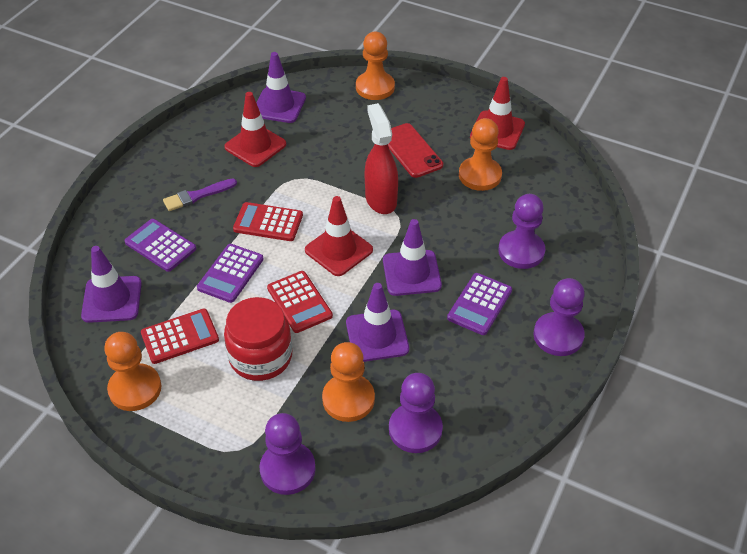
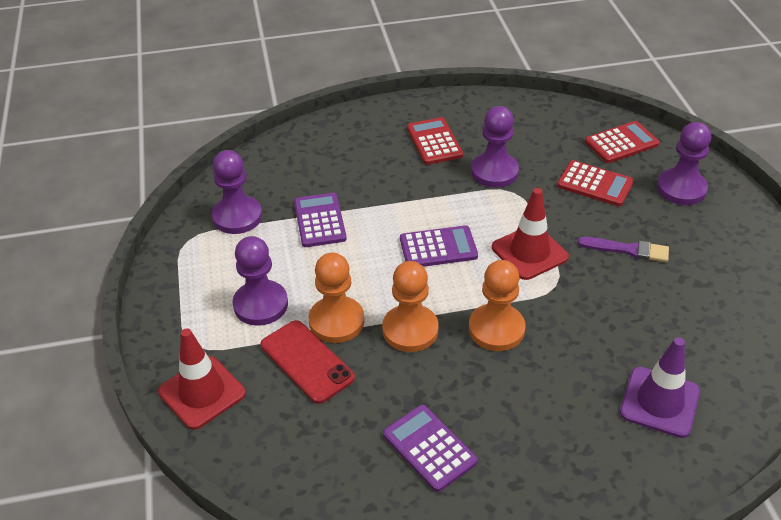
orange pawn: 4 -> 3
purple traffic cone: 4 -> 1
red jar: 1 -> 0
red spray bottle: 1 -> 0
red traffic cone: 3 -> 2

